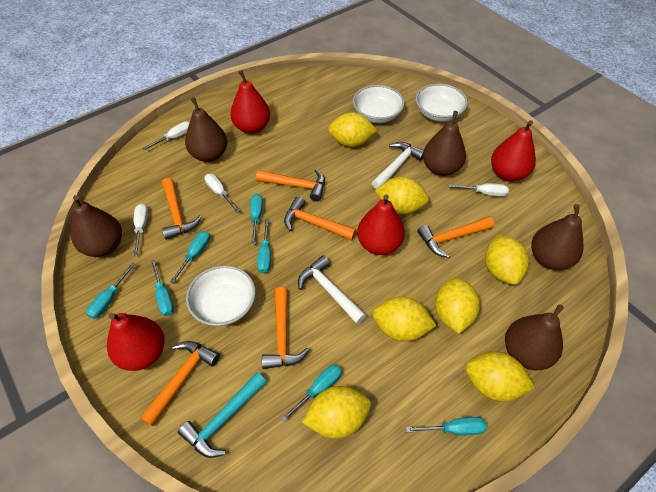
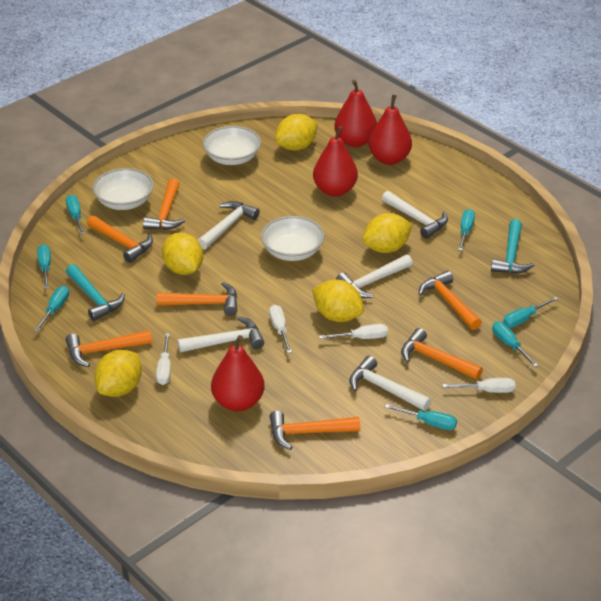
brown pear: 5 -> 0
orange hammer: 6 -> 7
turquoise hammer: 1 -> 2
white hammer: 2 -> 5
yellow lemon: 7 -> 5

